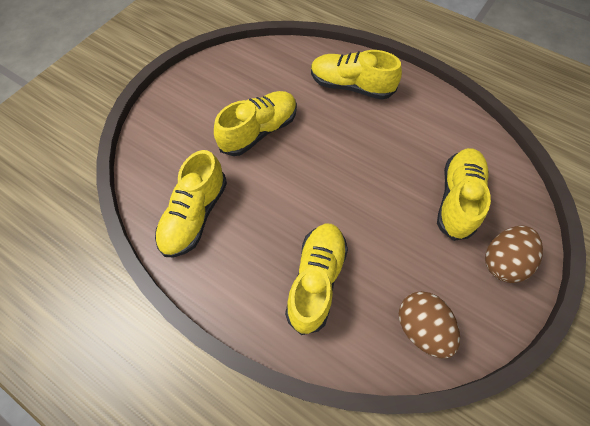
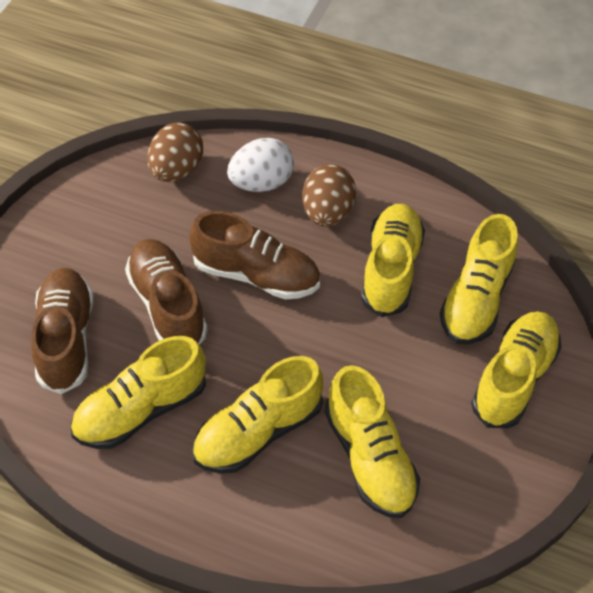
brown shoe: 0 -> 3
white egg: 0 -> 1
yellow shoe: 5 -> 6

